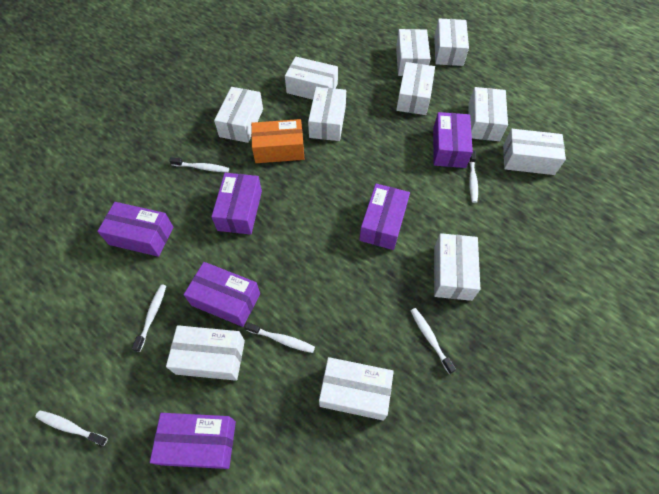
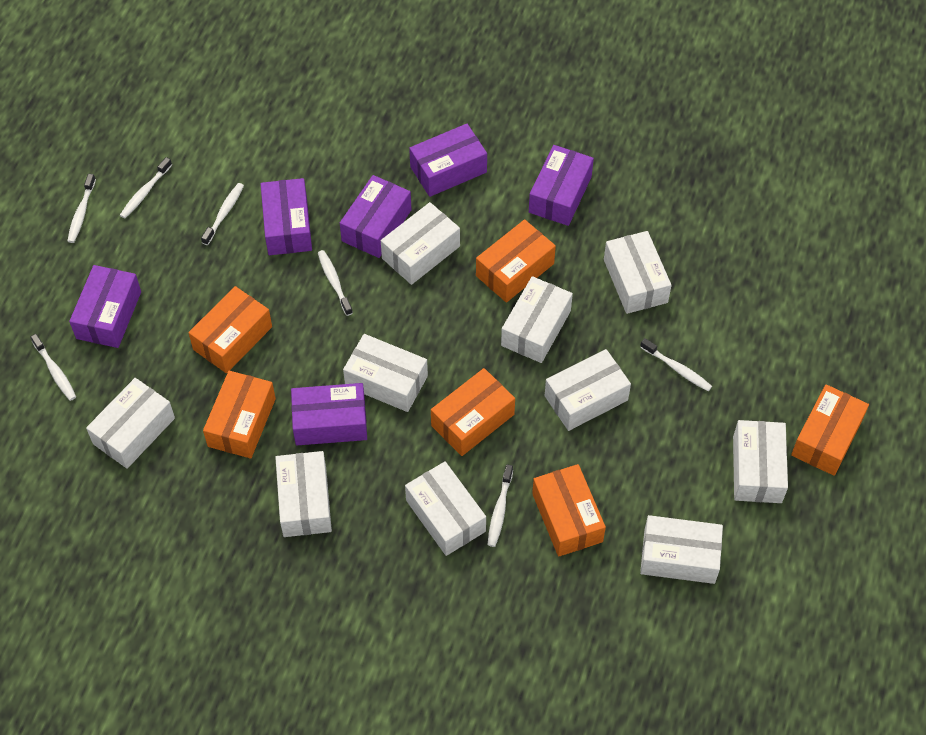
orange box: 1 -> 6
white box: 11 -> 10
white toothbrush: 6 -> 7

